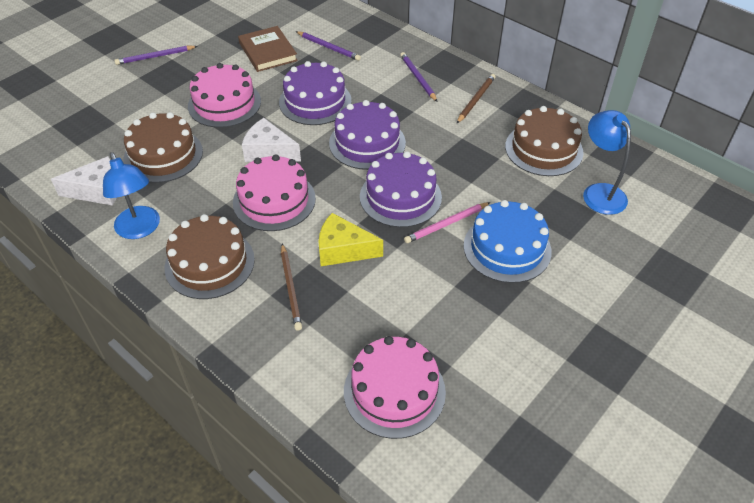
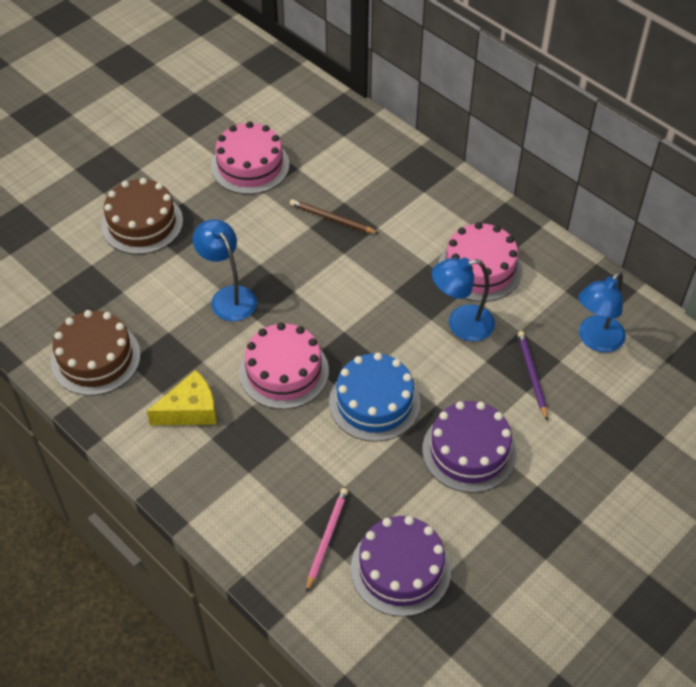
blue lamp: 2 -> 3
brown book: 1 -> 0
brown cake: 3 -> 2
brown pencil: 2 -> 1
purple cake: 3 -> 2
purple pencil: 3 -> 1
white cheese: 2 -> 0

